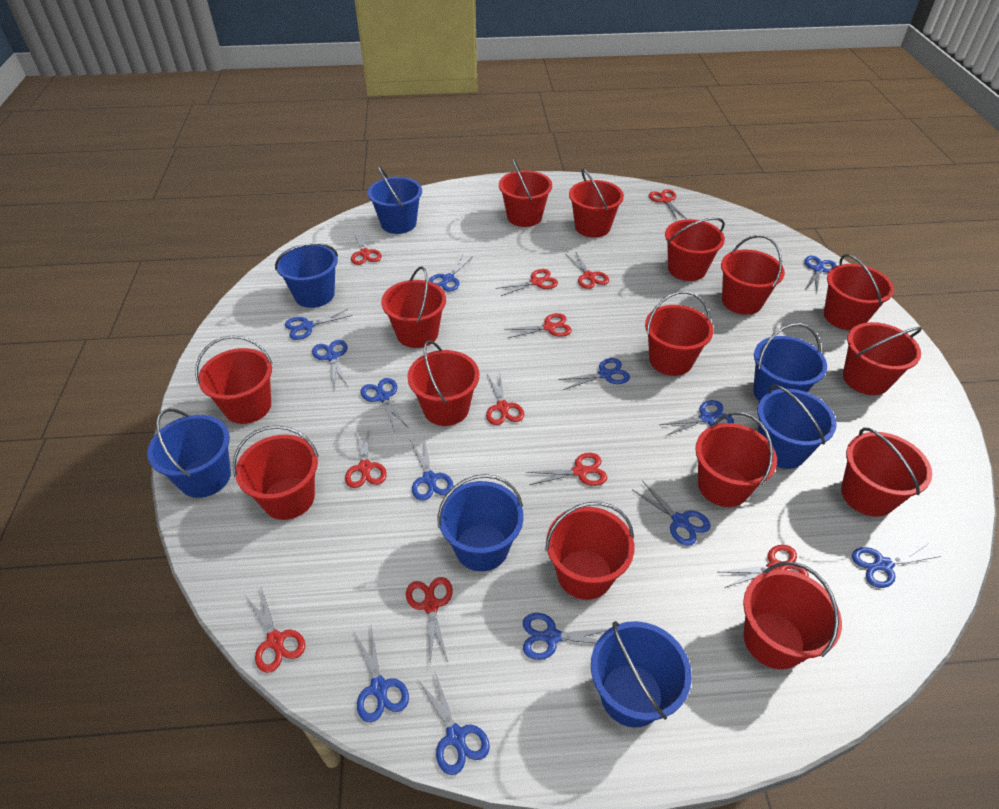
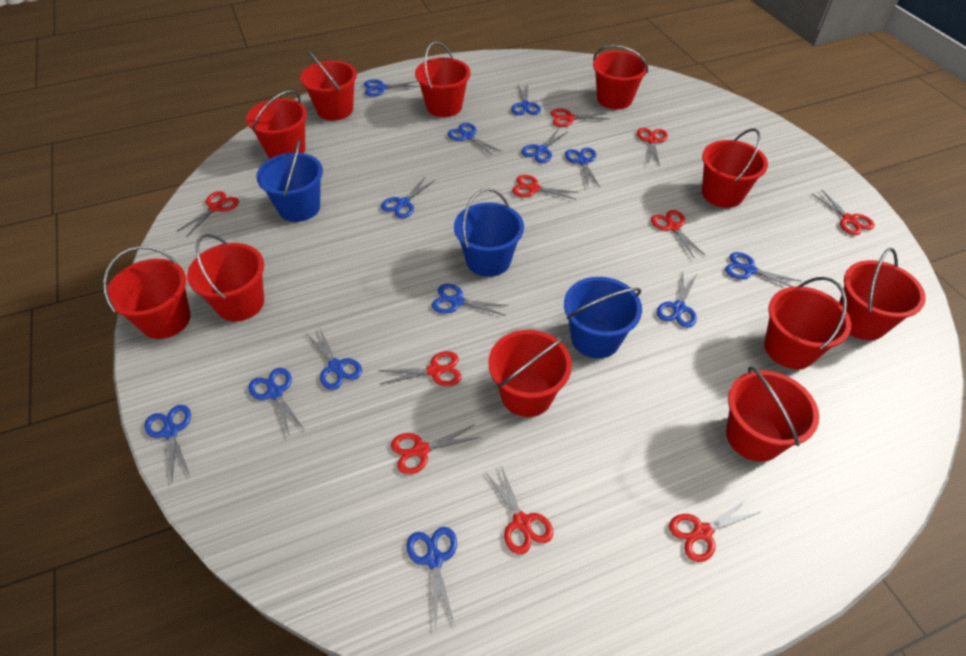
blue bucket: 7 -> 3
red bucket: 15 -> 11
red scissors: 11 -> 10

